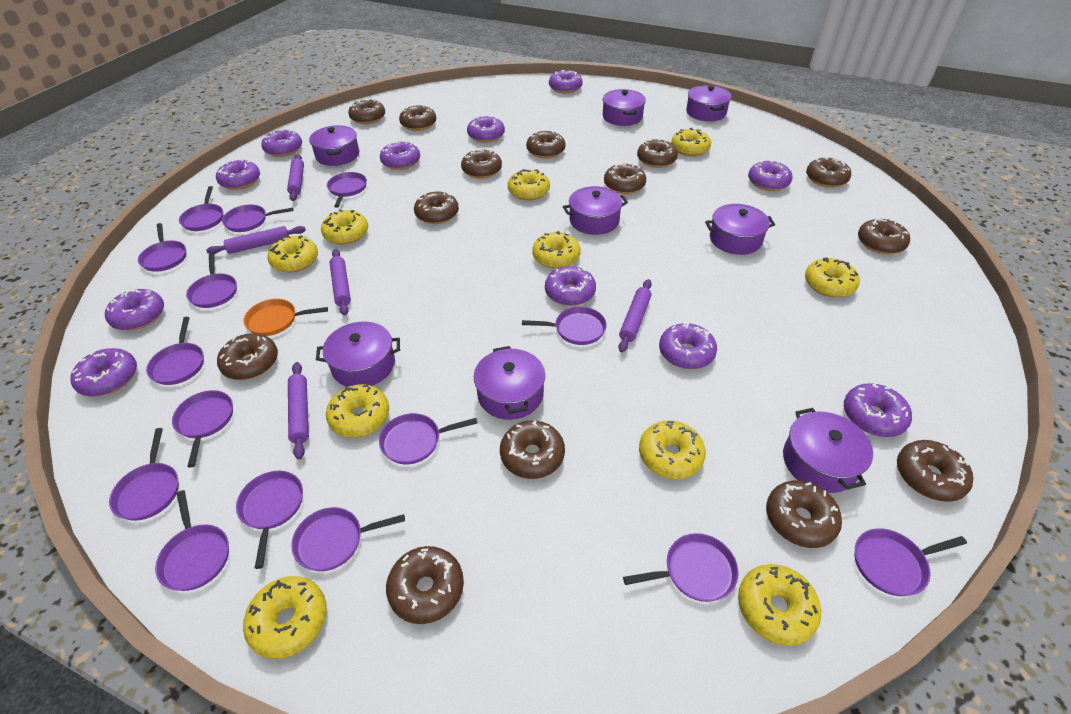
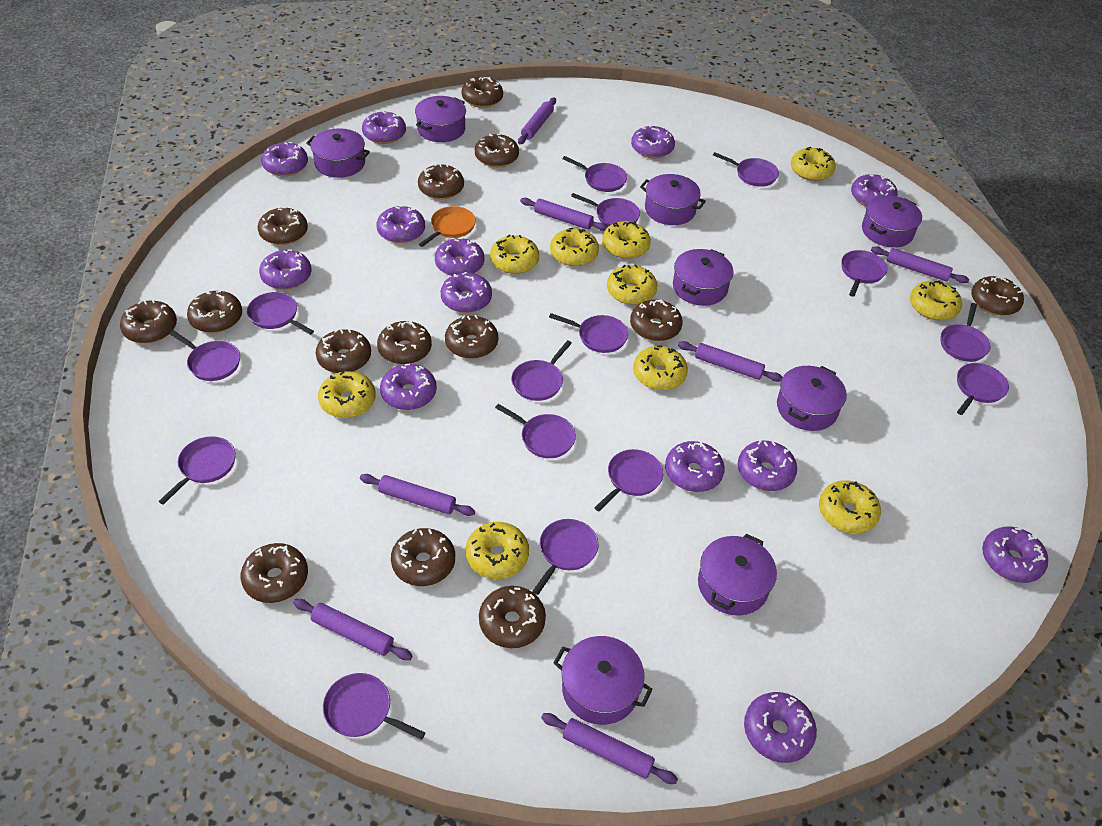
purple donut: 11 -> 13
purple rolling pin: 5 -> 7

